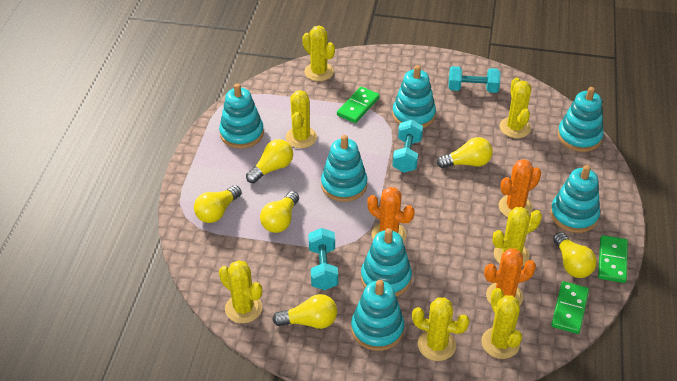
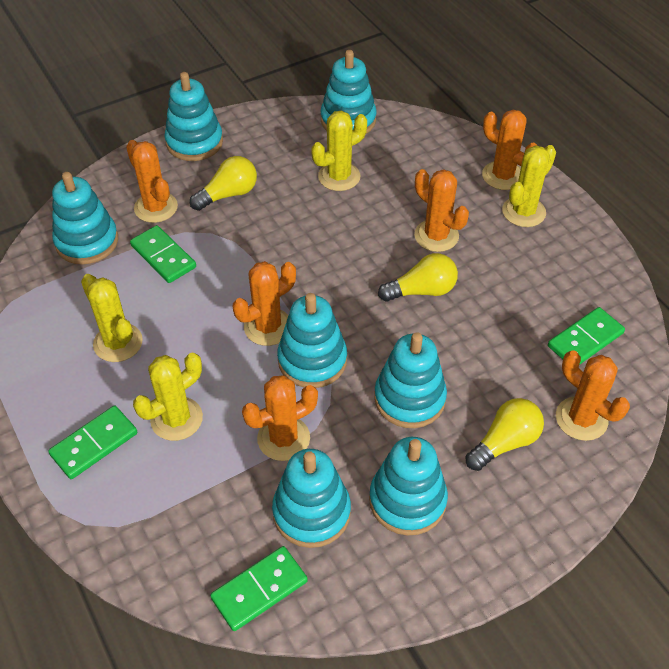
green domino: 3 -> 4
orange cactus: 3 -> 6
turquoise dumbbell: 3 -> 0
yellow cactus: 7 -> 4
yellow light bulb: 6 -> 3

